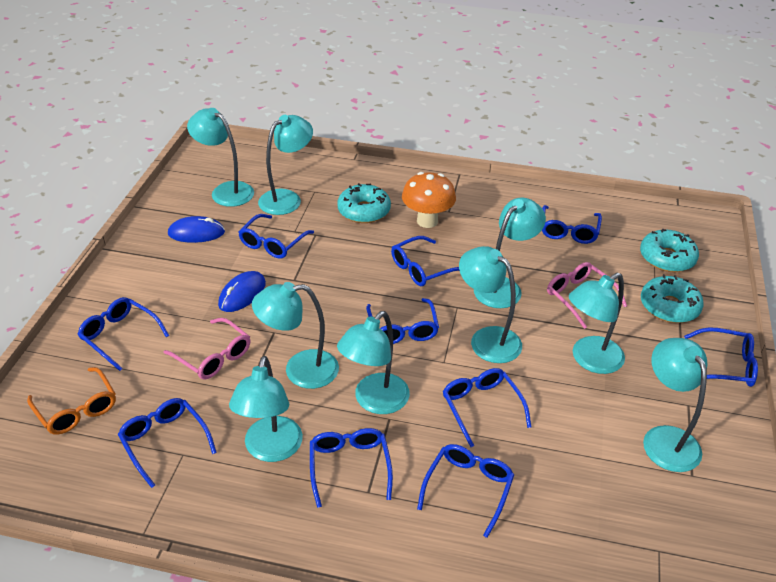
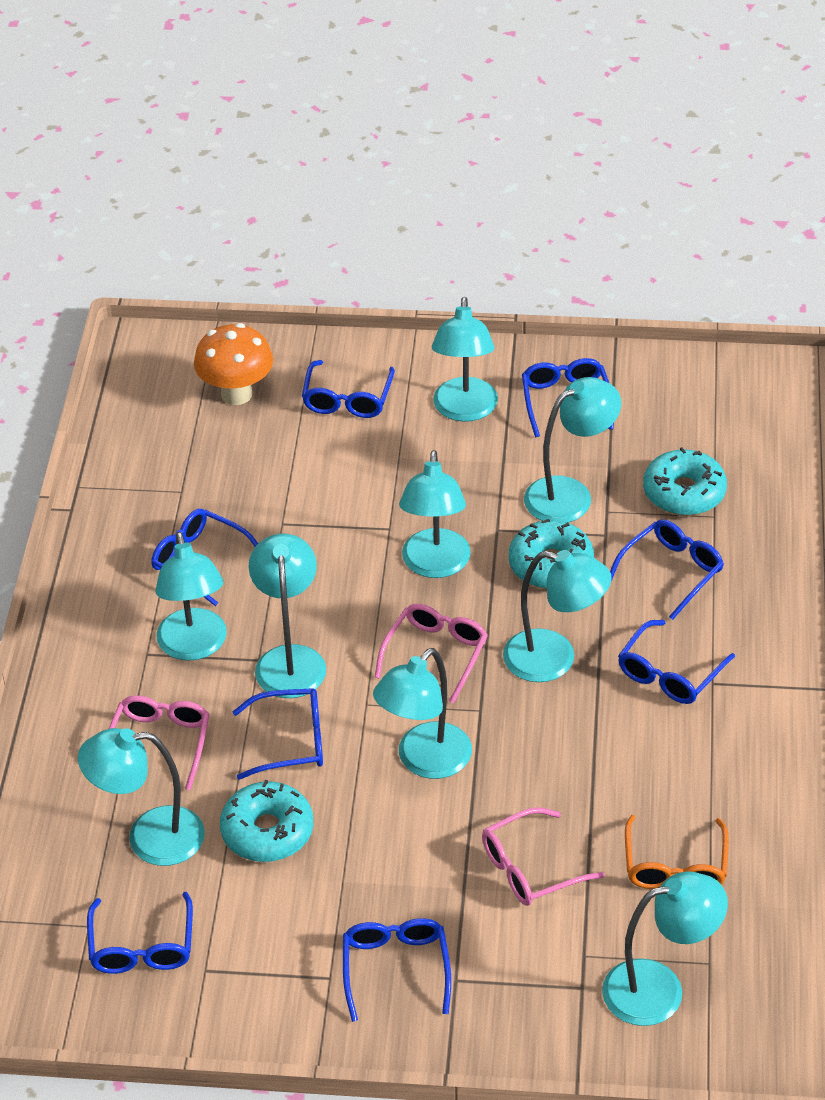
blue glasses: 10 -> 8
blue mouse: 2 -> 0
pink glasses: 2 -> 3

